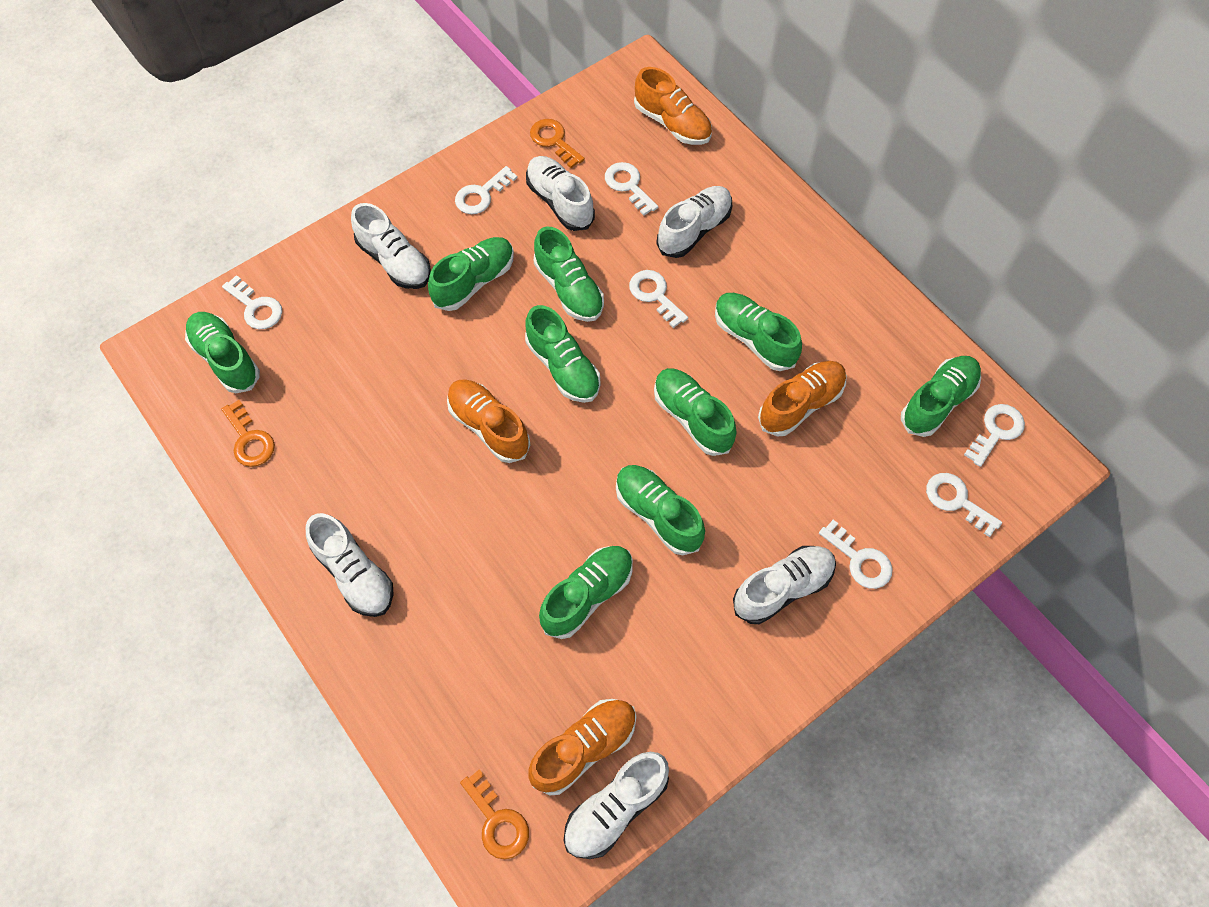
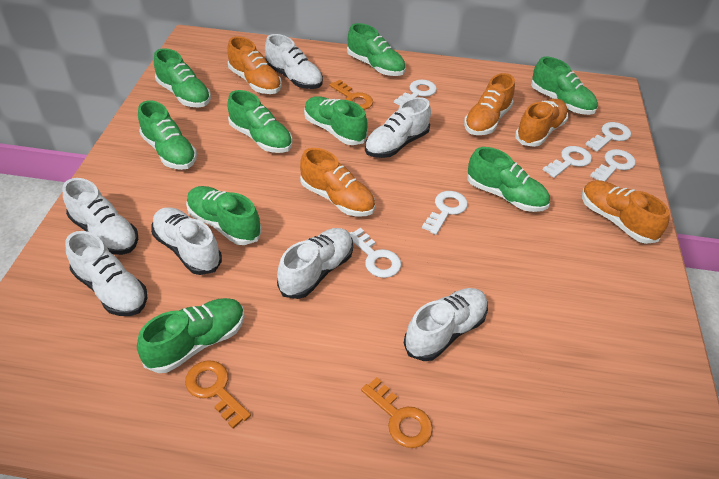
orange shoe: 4 -> 5
white key: 7 -> 6
white shoe: 6 -> 7

